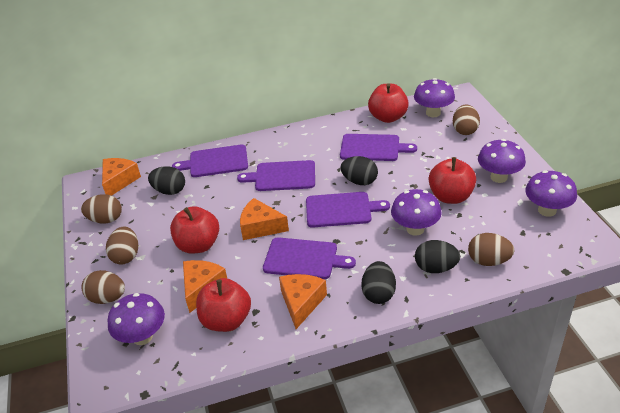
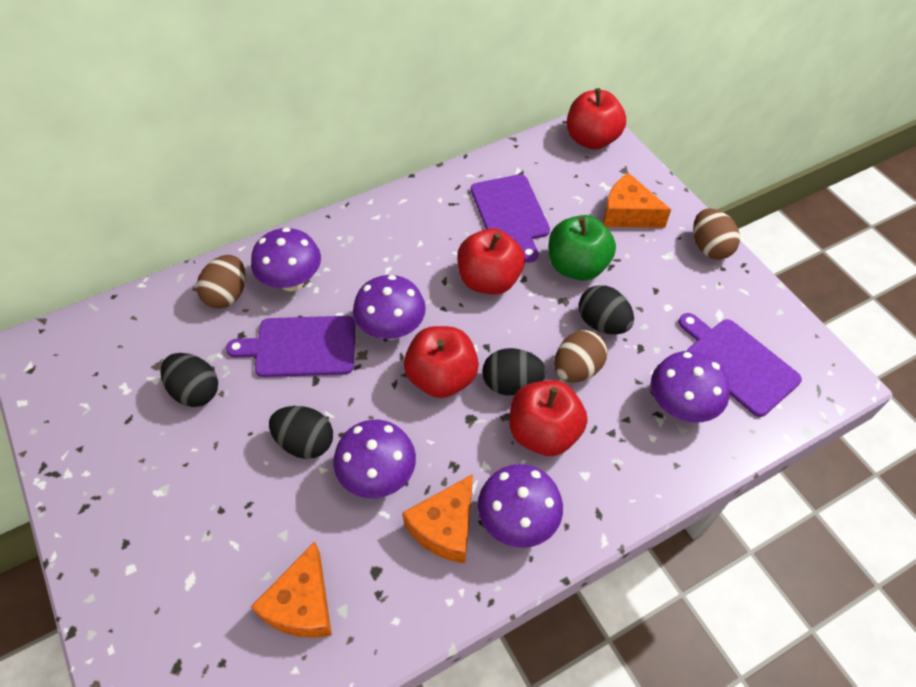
brown egg: 5 -> 3
green apple: 0 -> 1
orange cheese: 4 -> 3
purple cutting board: 5 -> 3

